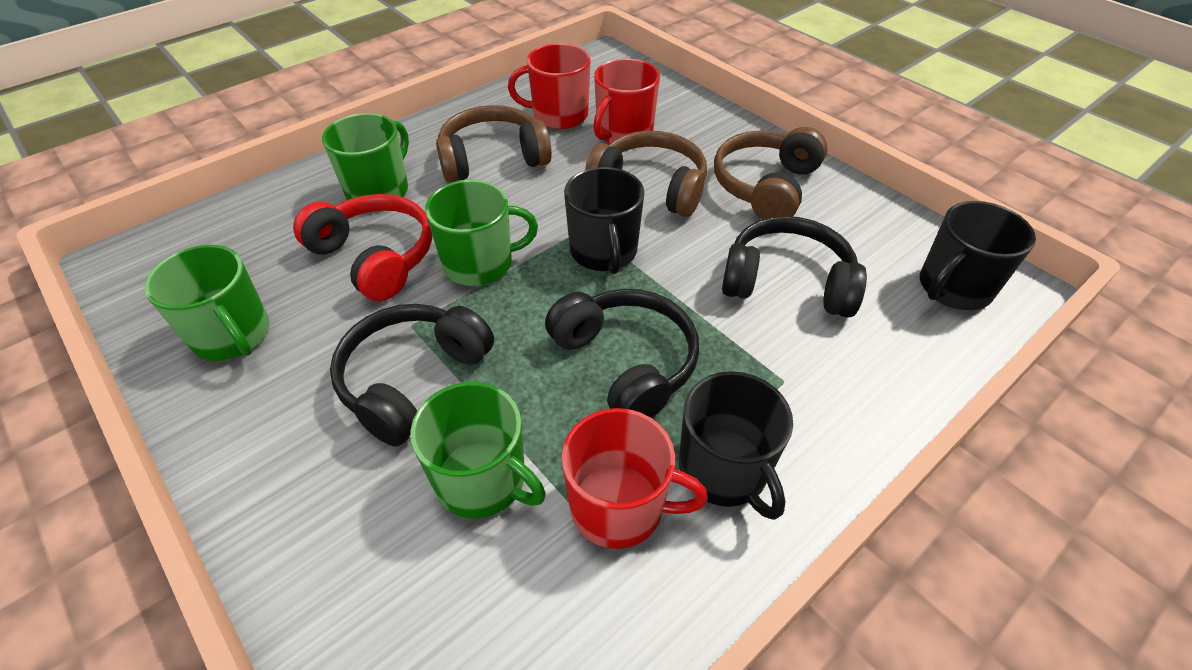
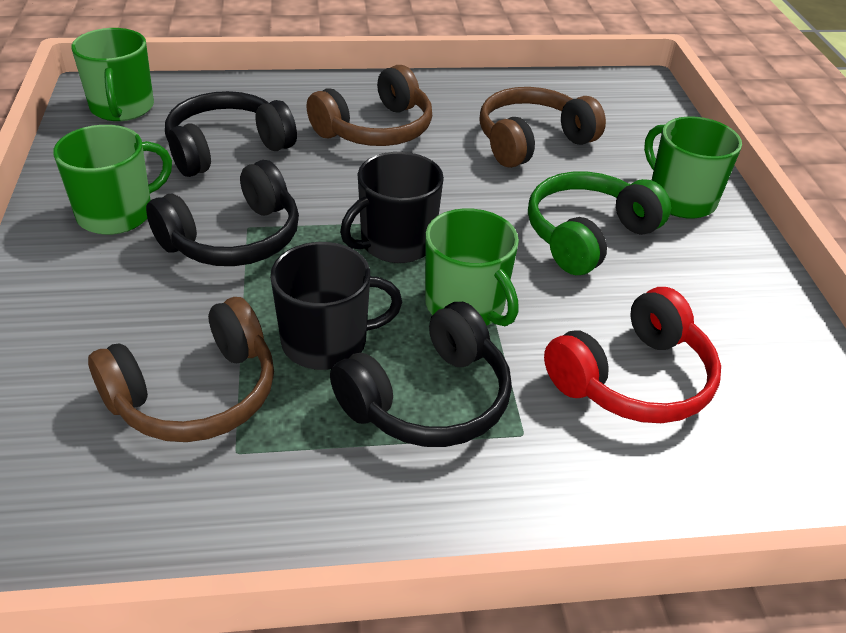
black mug: 3 -> 2
green headphones: 0 -> 1
red mug: 3 -> 0

